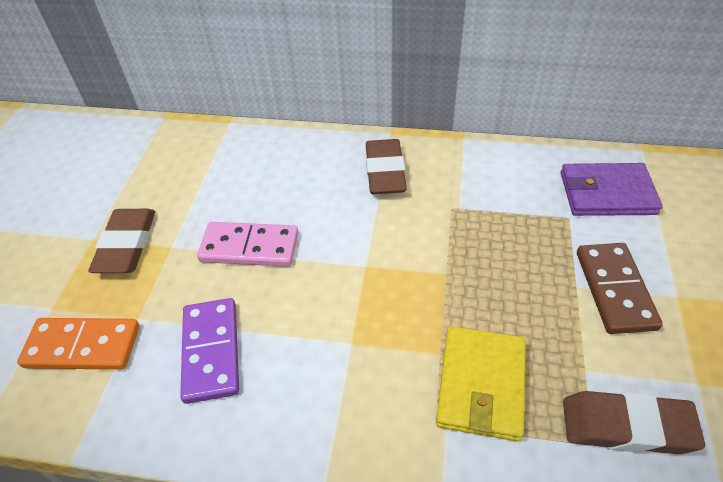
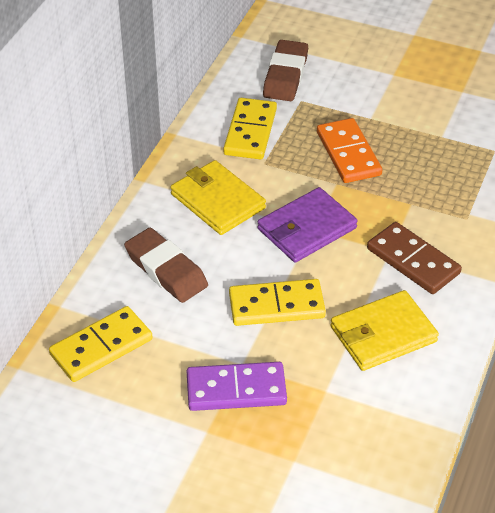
brown eraser: 3 -> 2
pink domino: 1 -> 0
yellow domino: 0 -> 3
yellow wallet: 1 -> 2

